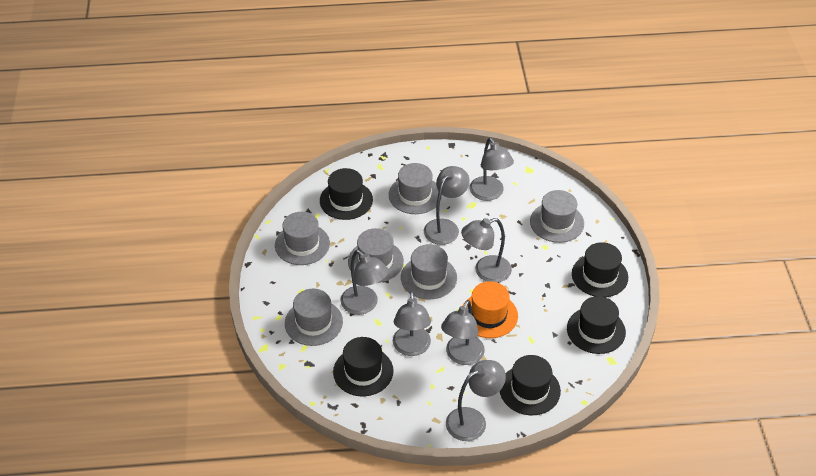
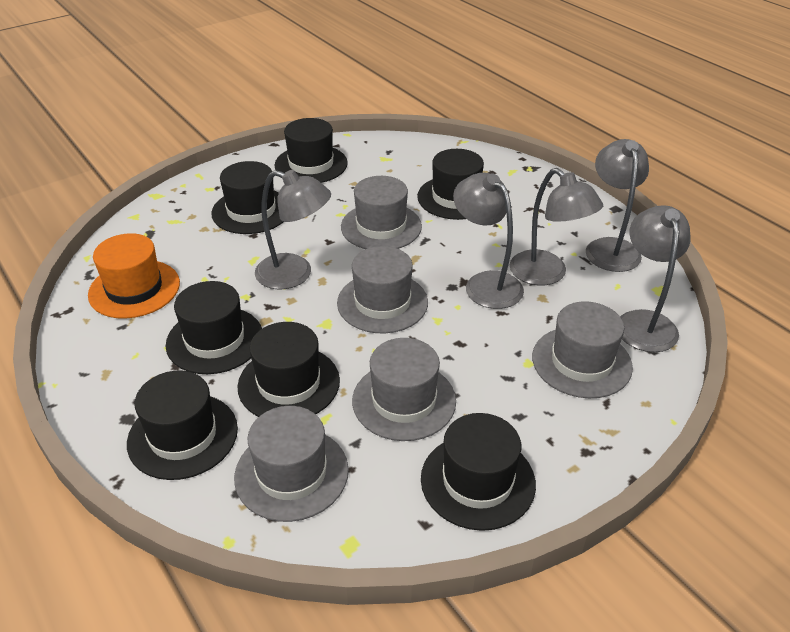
black hat: 5 -> 7
grey hat: 6 -> 5
grey lamp: 7 -> 5

